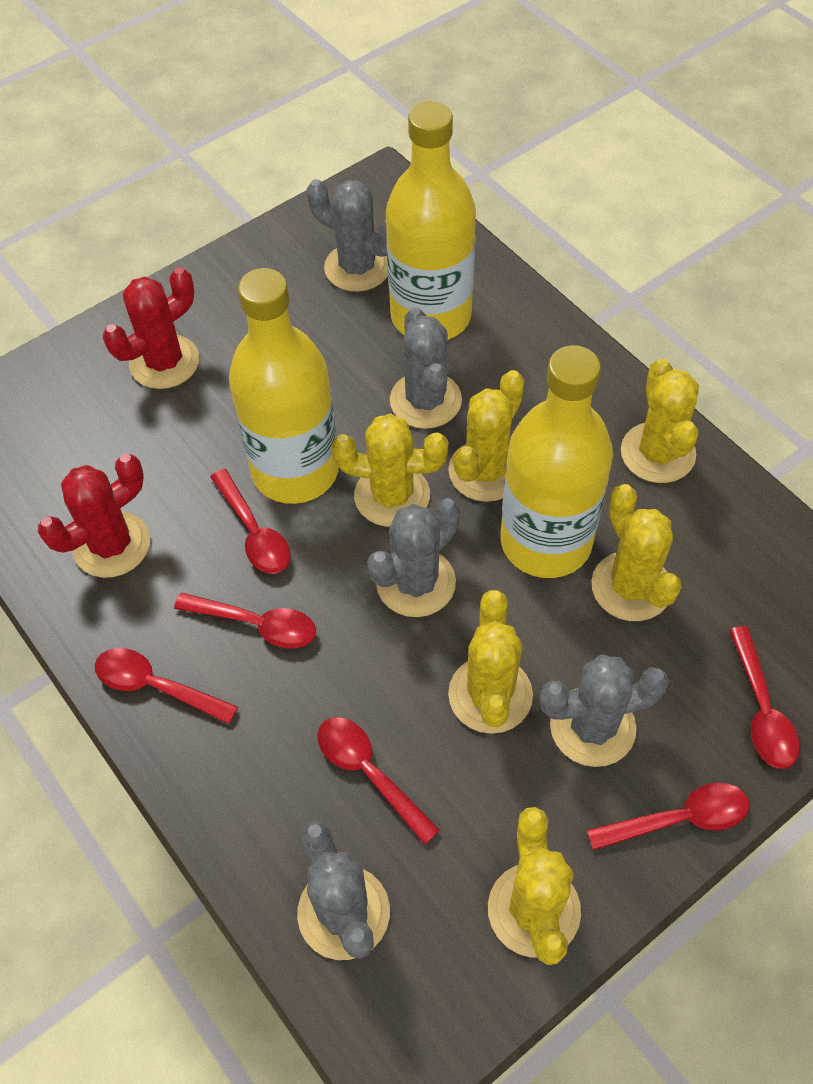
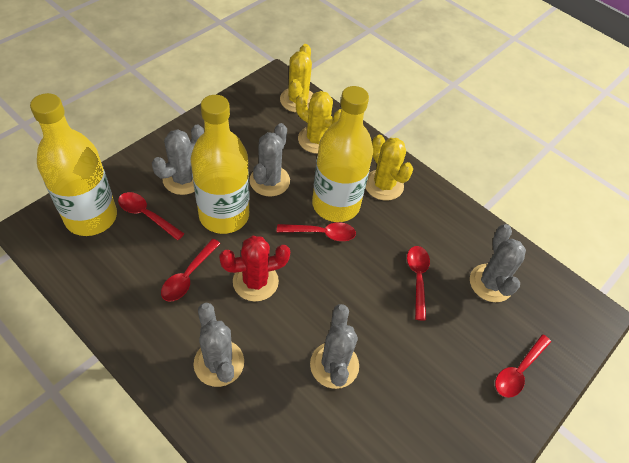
red cactus: 2 -> 1
red spoon: 6 -> 5
yellow cactus: 6 -> 3

